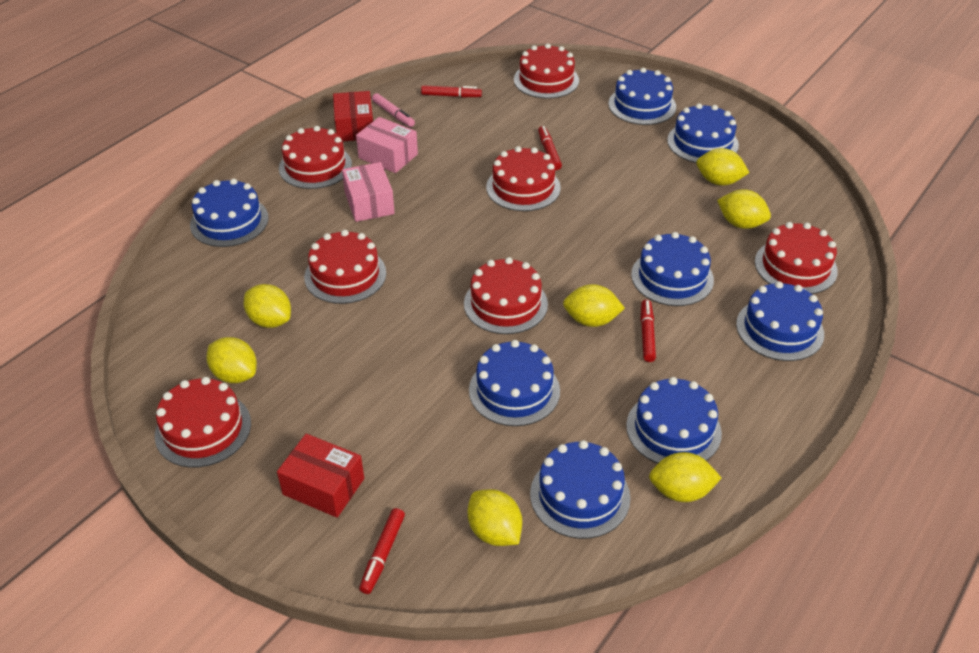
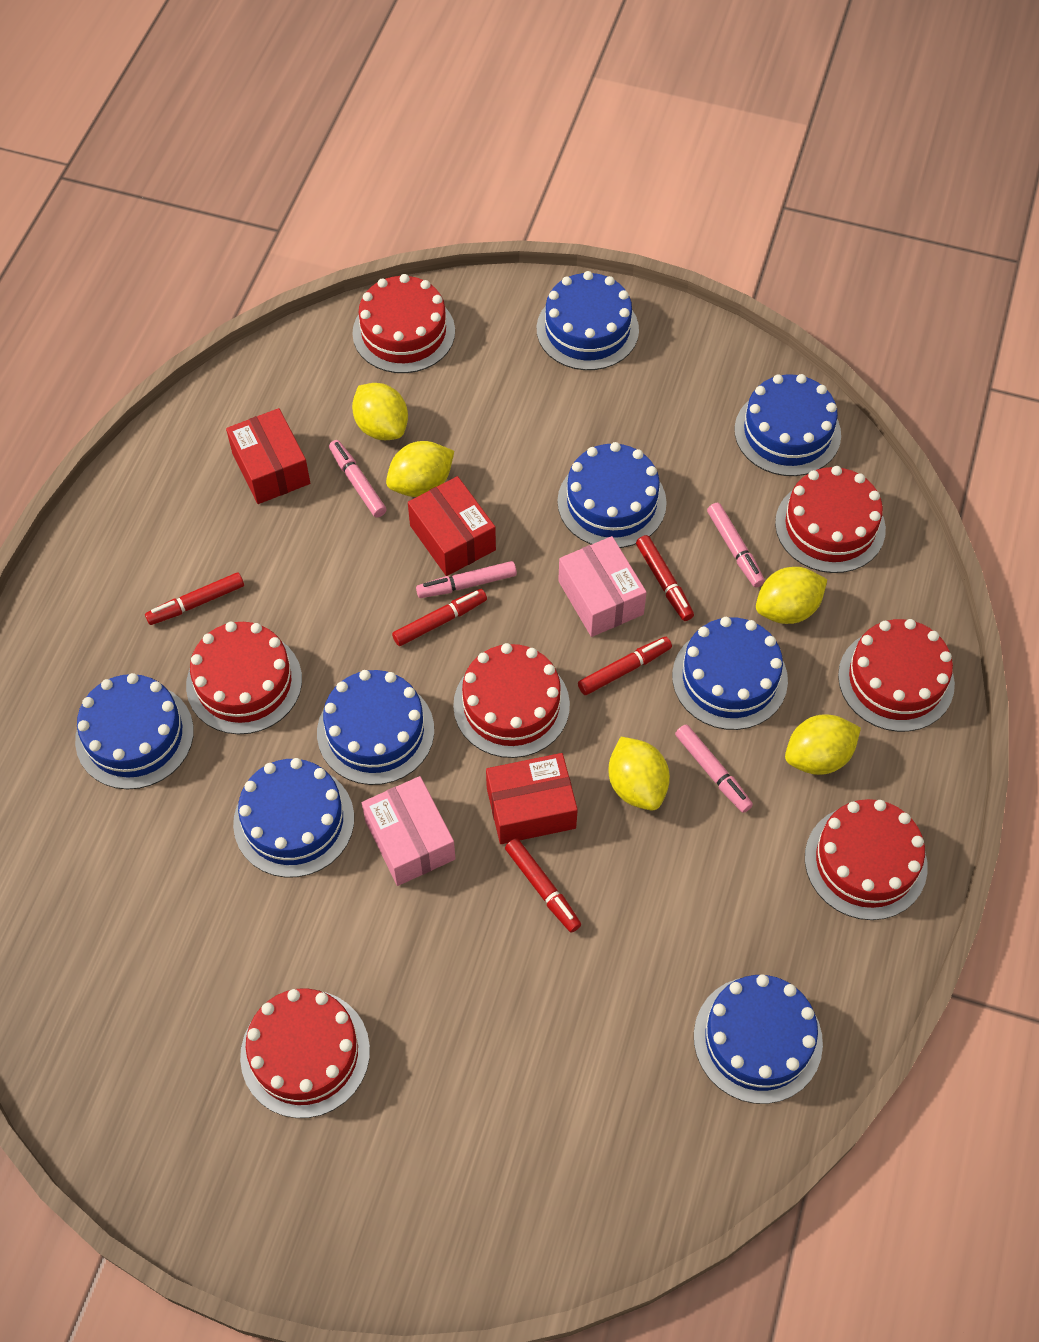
pink marker: 1 -> 4
red box: 2 -> 3
red marker: 4 -> 5
yellow lemon: 7 -> 5

